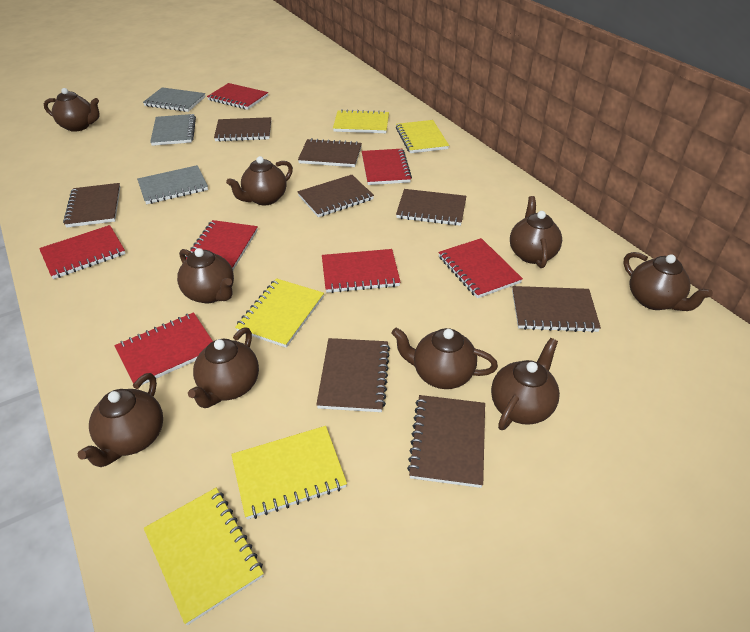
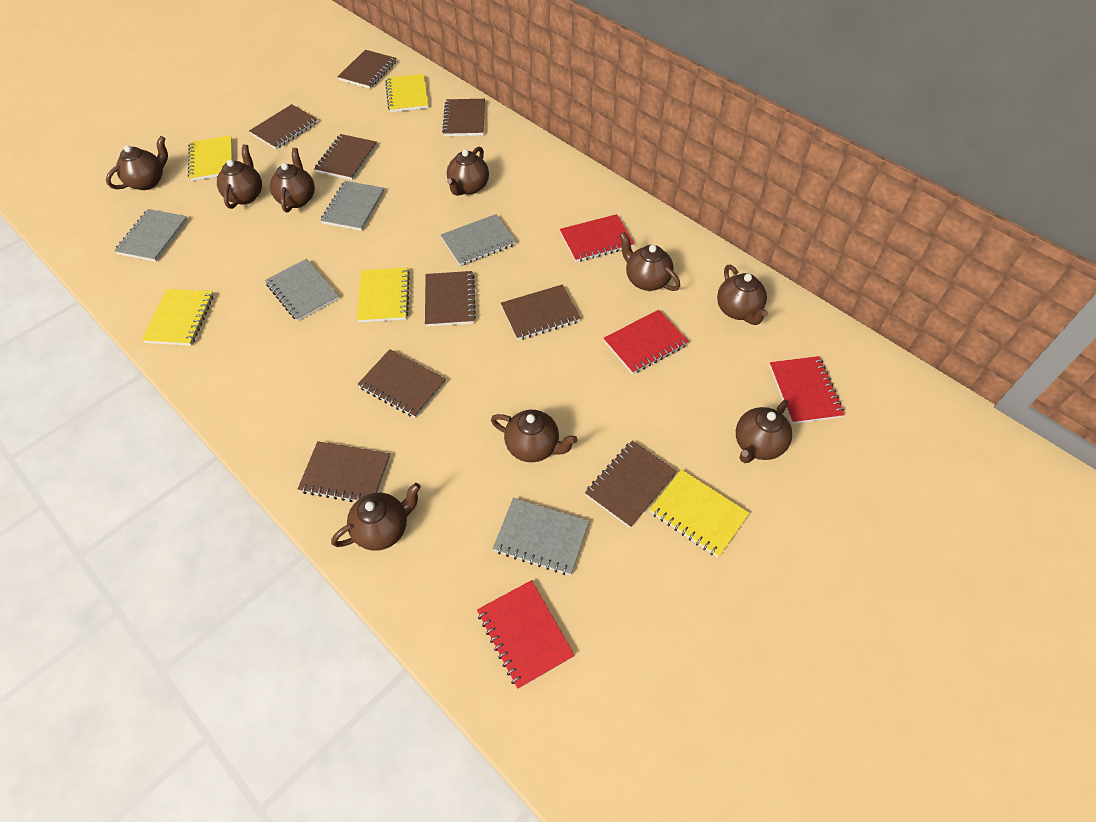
brown notebook: 8 -> 9
grey notebook: 3 -> 5
red notebook: 7 -> 4

